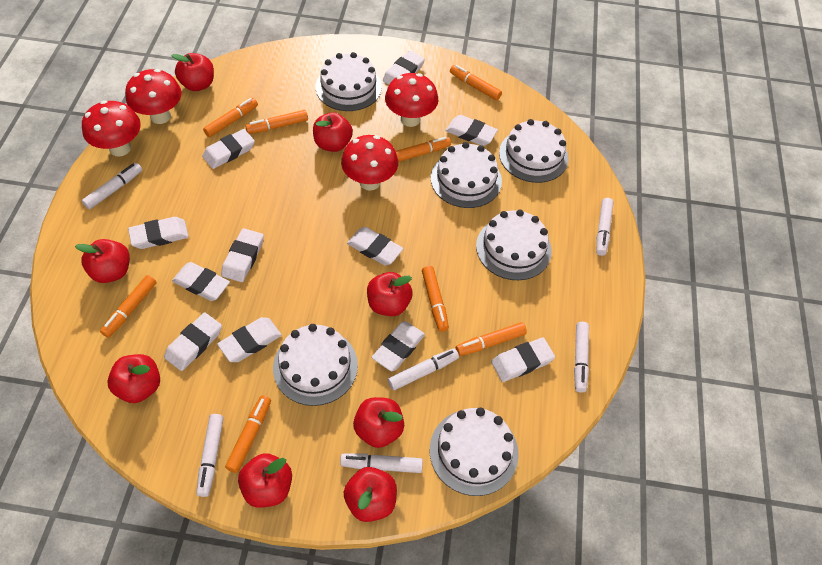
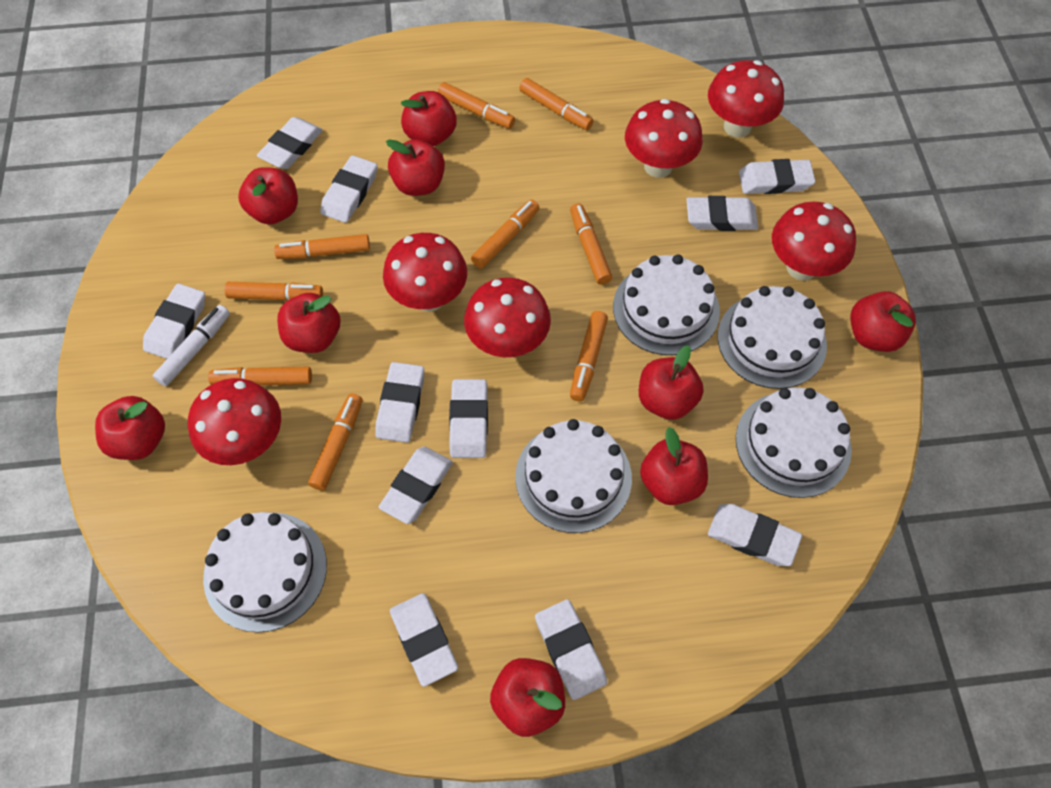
orange marker: 8 -> 9
red apple: 8 -> 9
red mushroom: 4 -> 6
white cake: 6 -> 5
white marker: 6 -> 1

